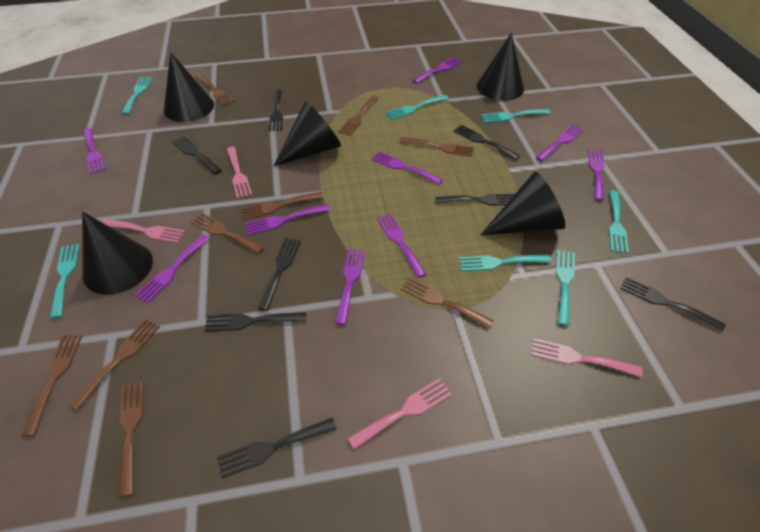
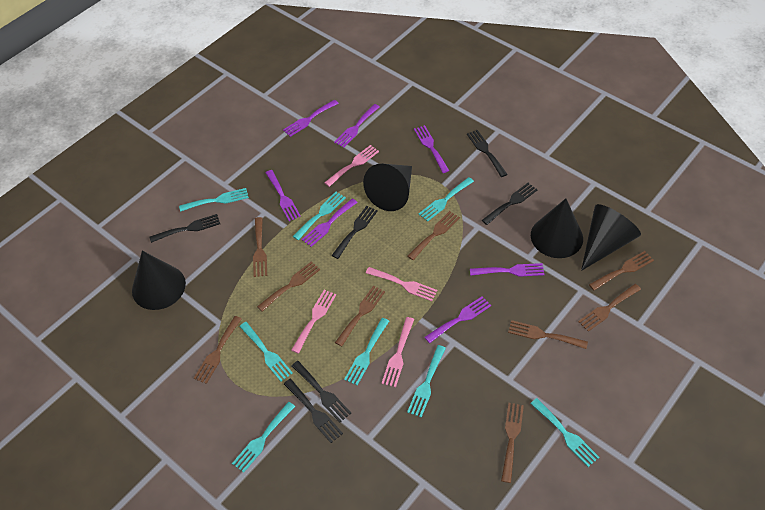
black cone: 5 -> 4
black fork: 8 -> 6
purple fork: 9 -> 7
turquoise fork: 7 -> 8

